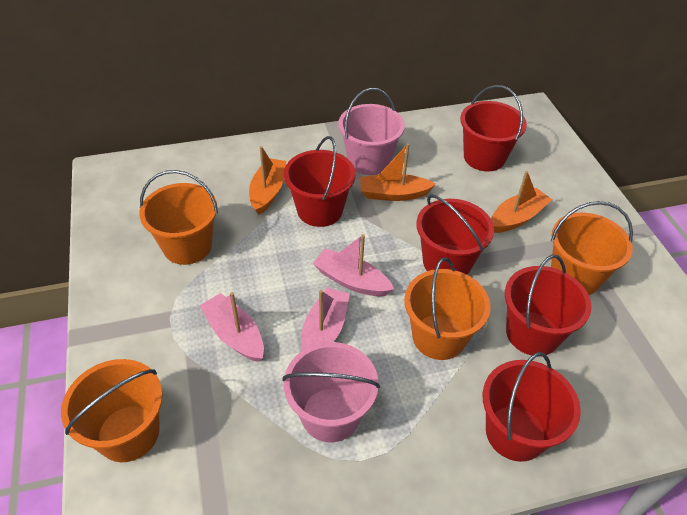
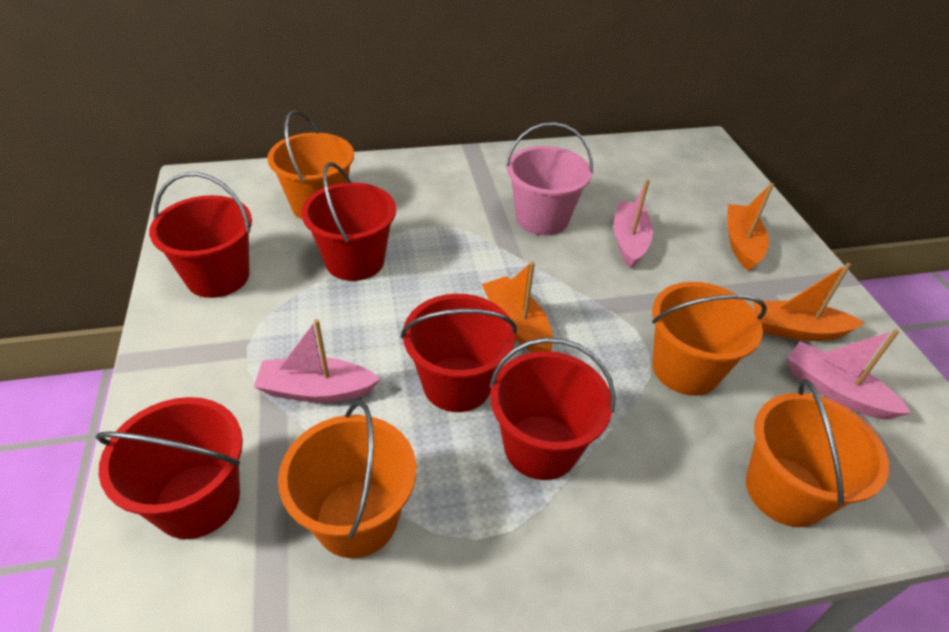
pink bucket: 2 -> 1

